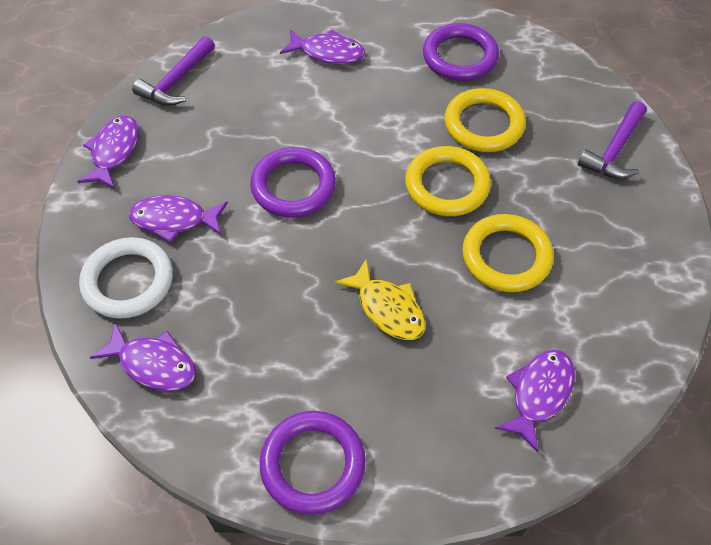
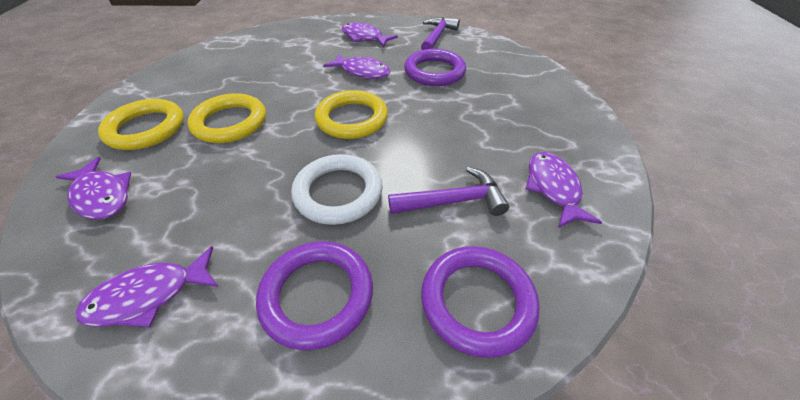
yellow fish: 1 -> 0

